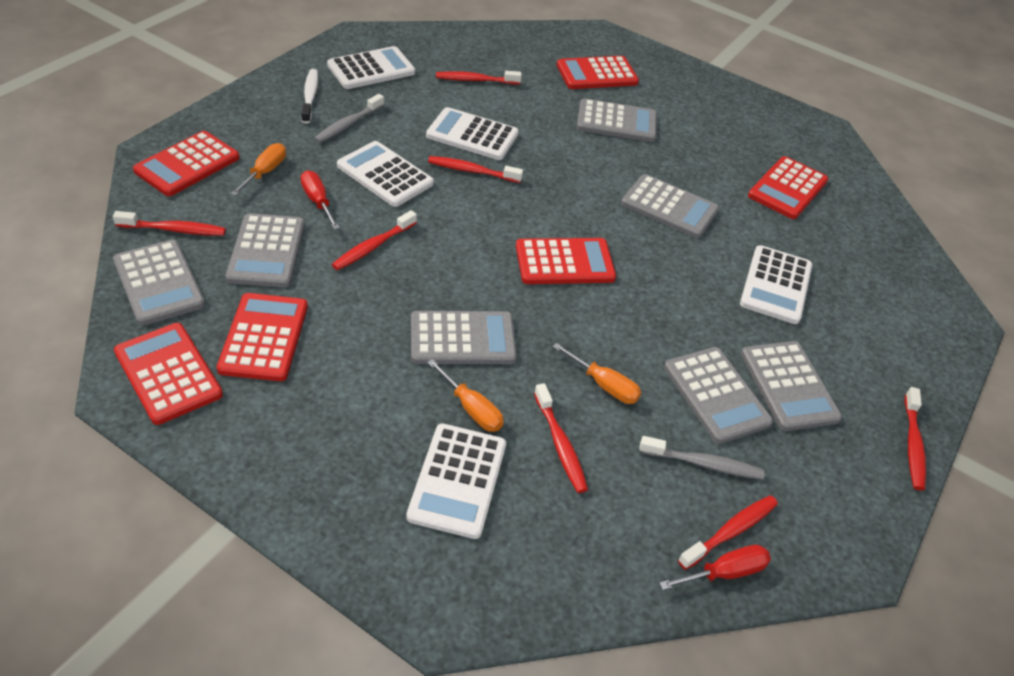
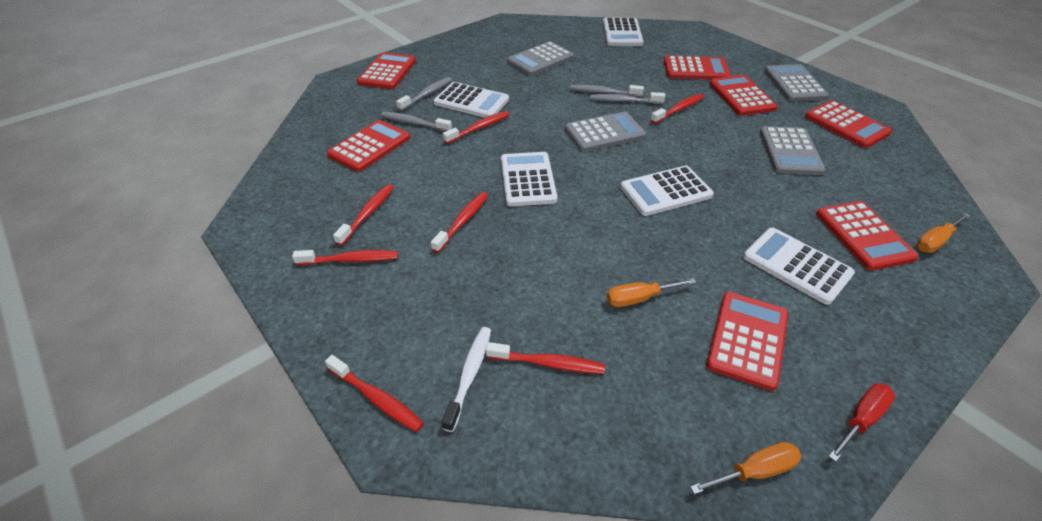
grey calculator: 7 -> 4
grey toothbrush: 2 -> 4
red calculator: 6 -> 7
red screwdriver: 2 -> 1

